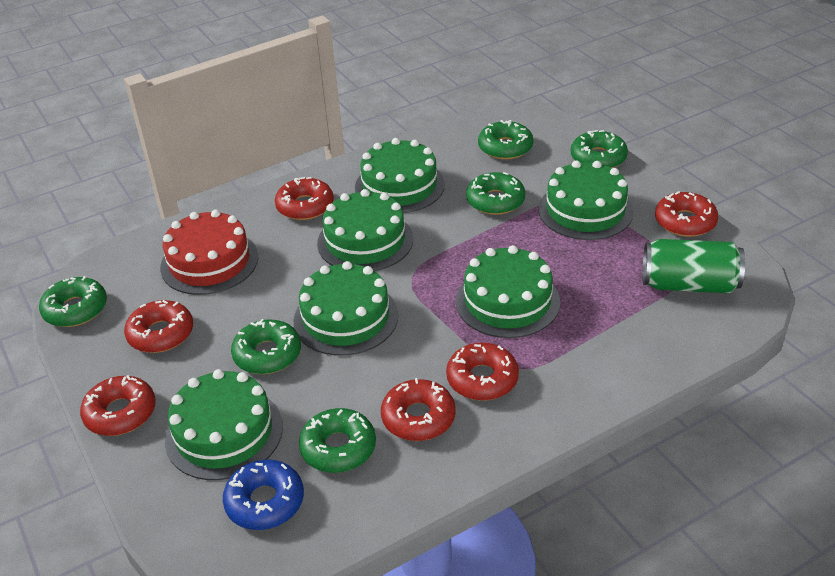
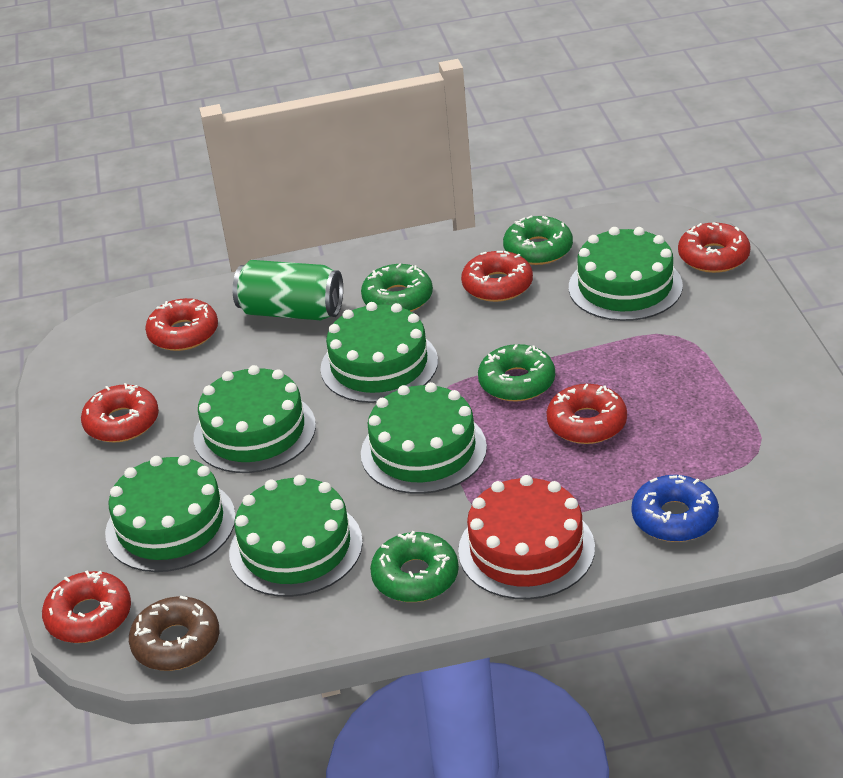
brown donut: 0 -> 1
green donut: 6 -> 4

